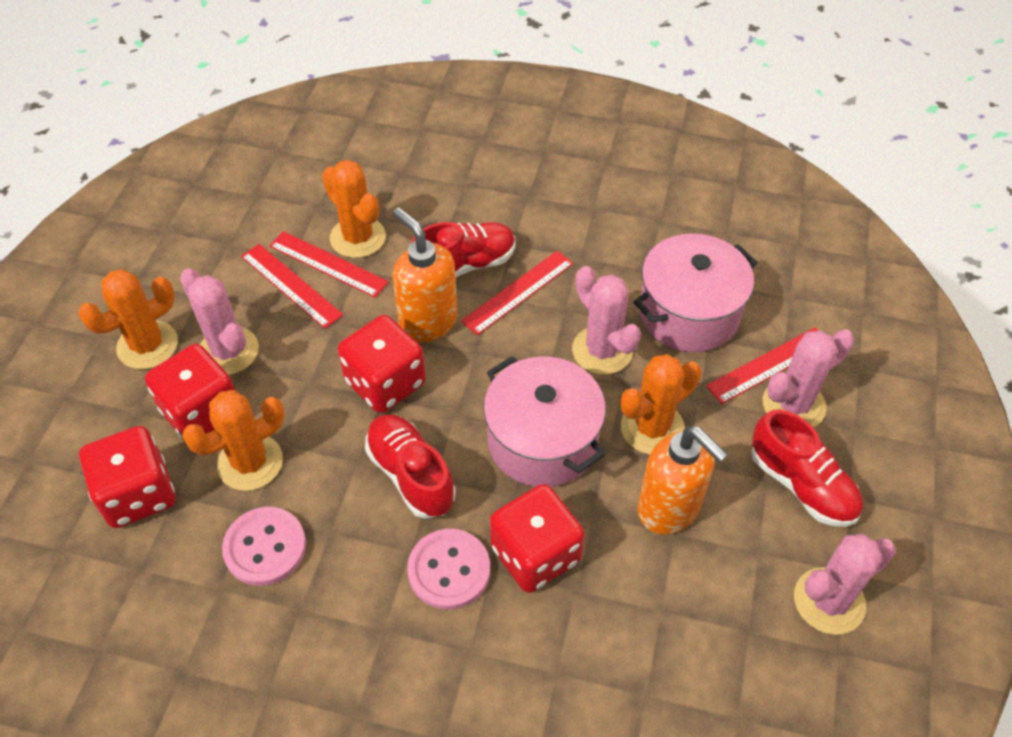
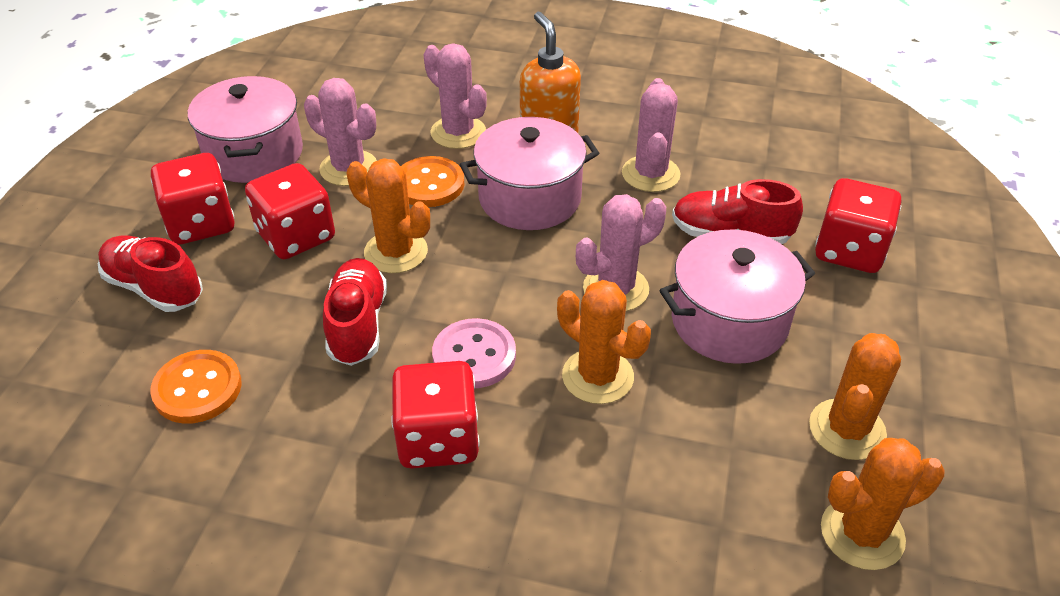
orange button: 0 -> 2
orange soap dispenser: 2 -> 1
pink button: 2 -> 1
pink pot: 2 -> 3
red ruler: 4 -> 0

